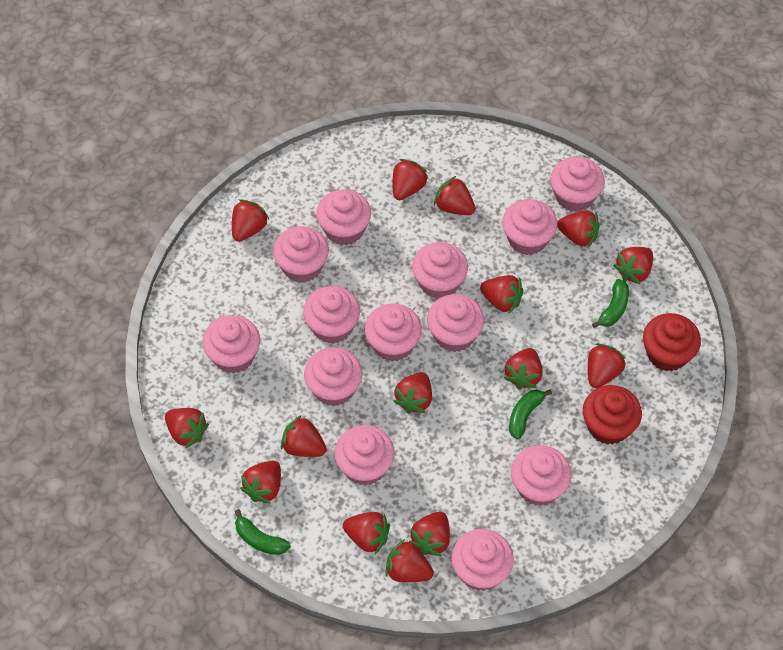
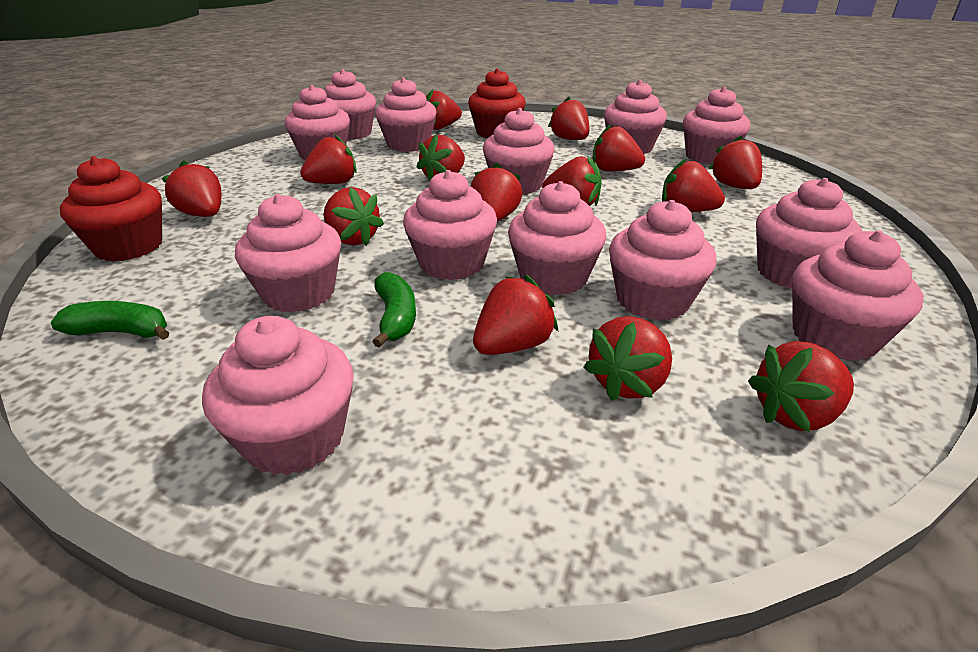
green banana: 3 -> 2
red strawberry: 15 -> 14

